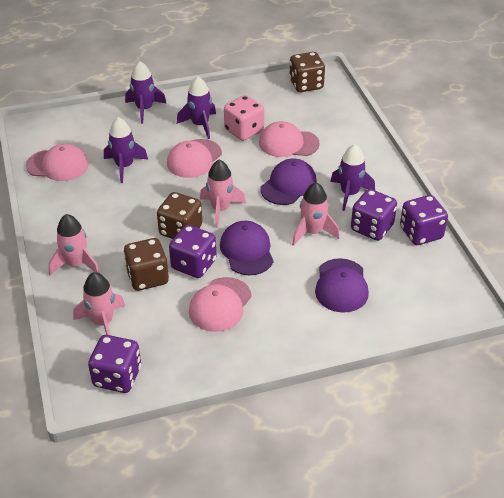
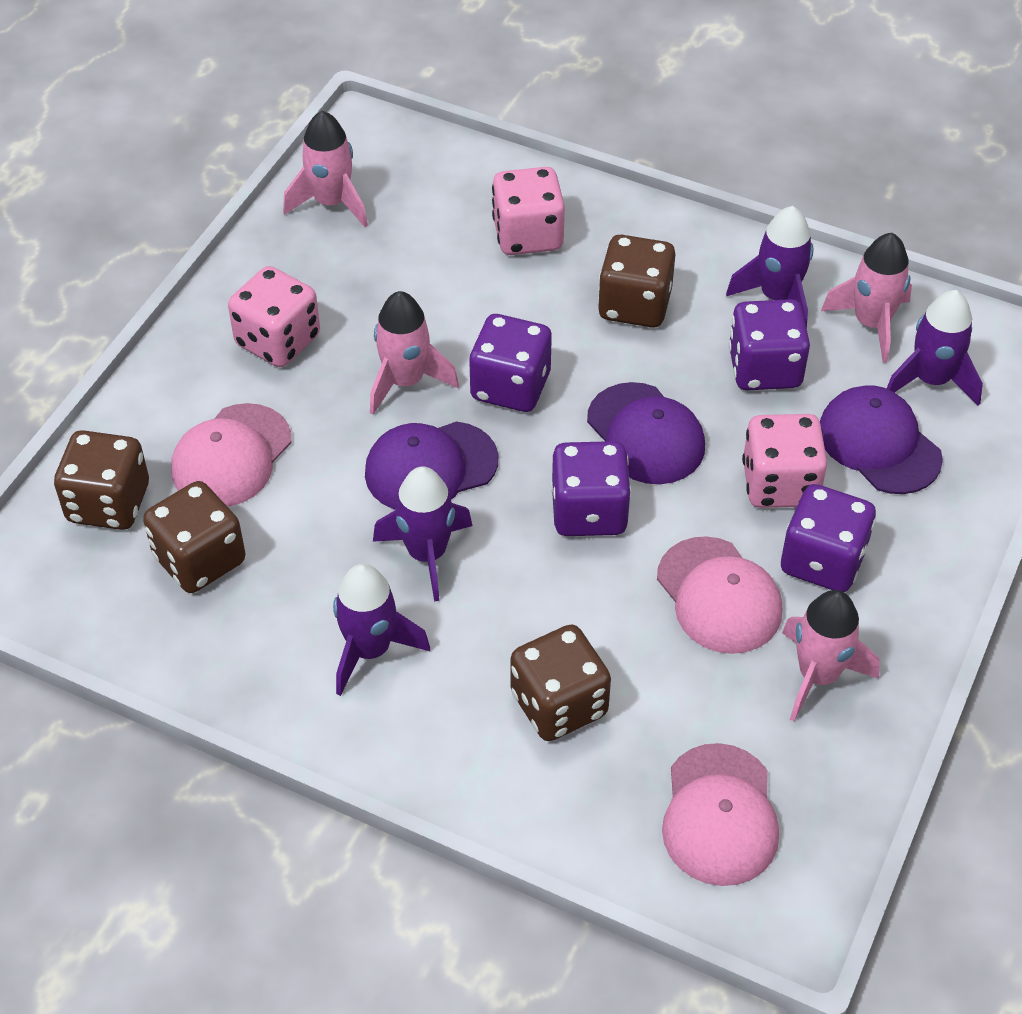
brown dice: 3 -> 4
pink cap: 4 -> 3
pink dice: 1 -> 3

